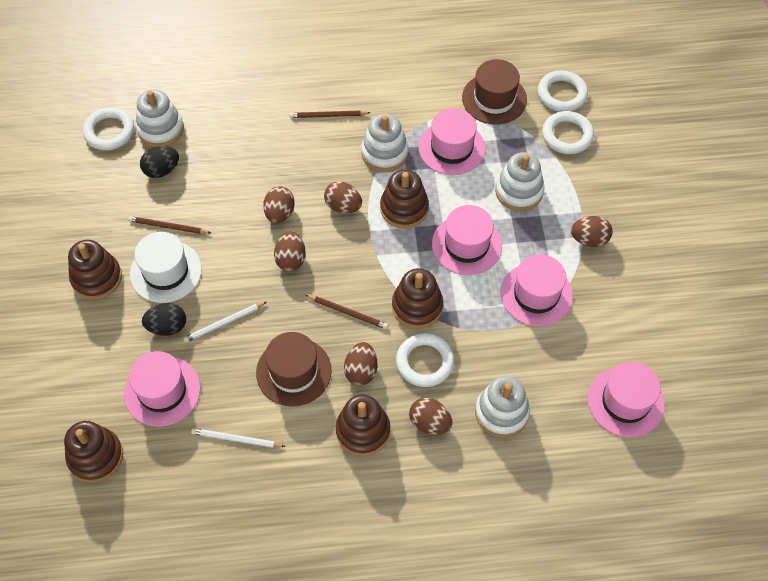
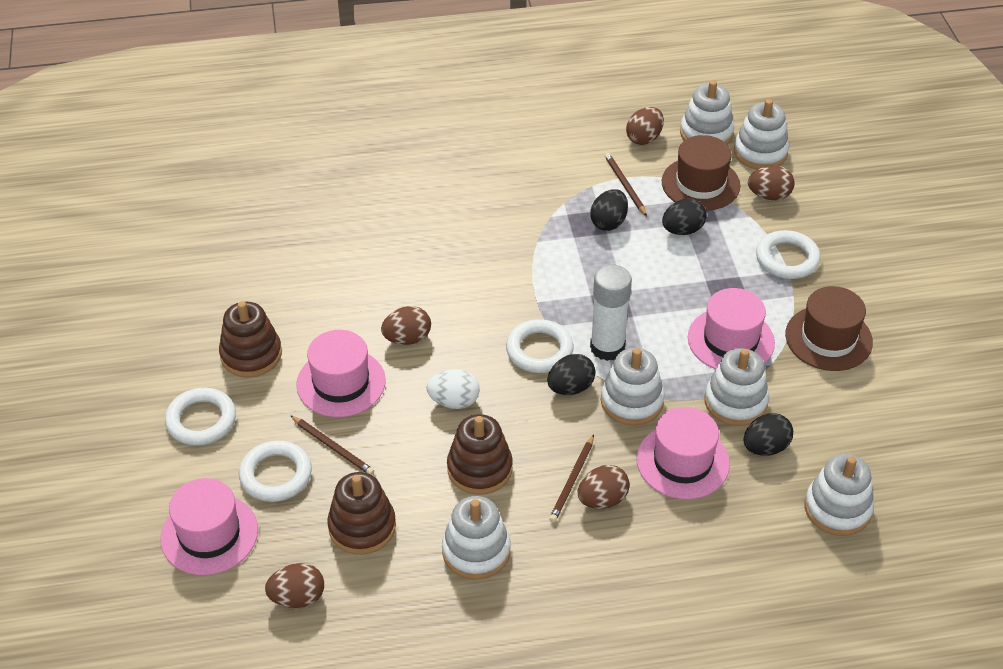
black egg: 2 -> 4
brown egg: 6 -> 5
brown stacking toy: 5 -> 3
pink hat: 5 -> 4
white egg: 0 -> 1
white glue stick: 0 -> 1
white hat: 1 -> 0
white pencil: 2 -> 0
white stacking toy: 4 -> 6

